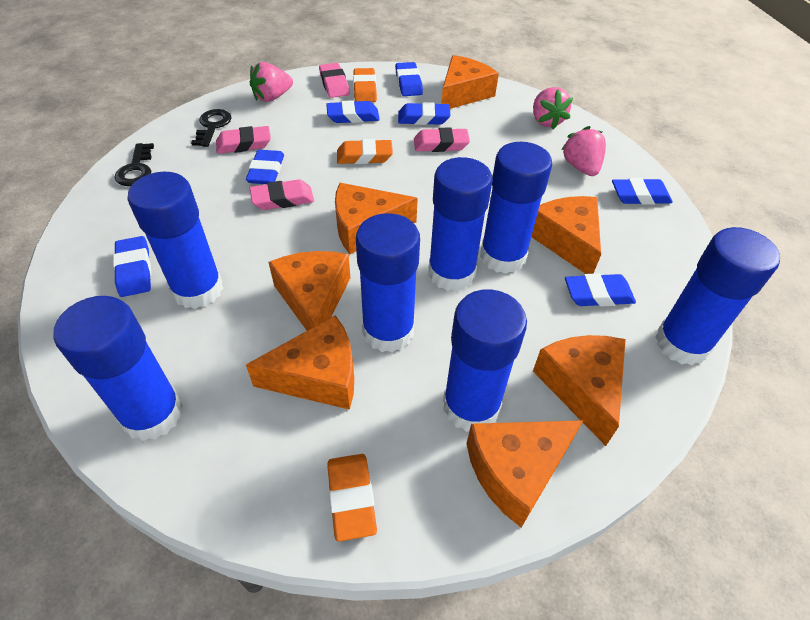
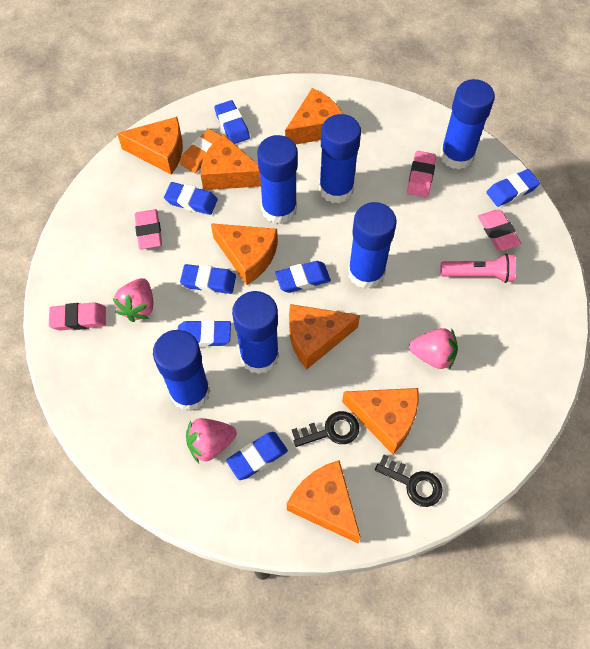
blue glue stick: 7 -> 6
orange eraser: 3 -> 1
pink flashlight: 0 -> 1

